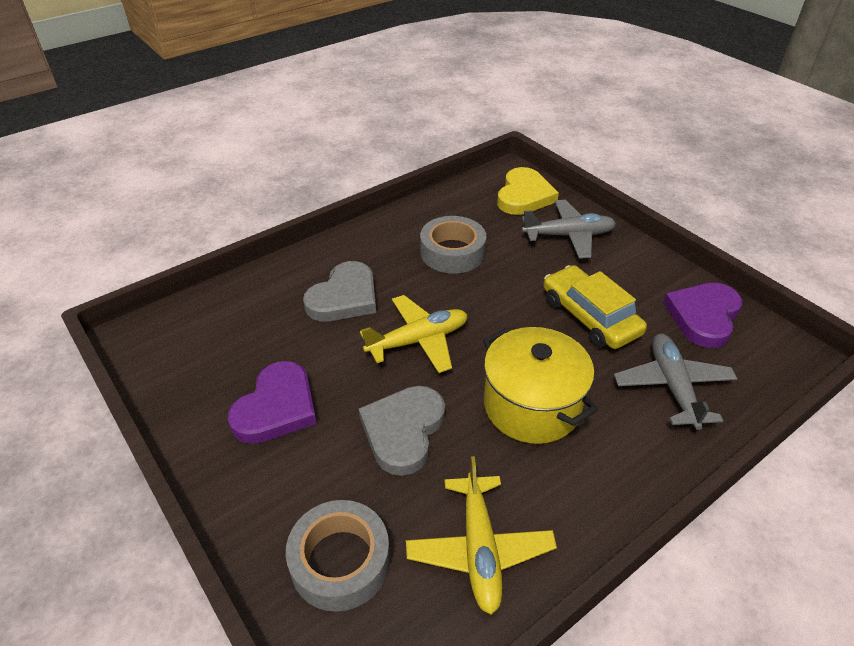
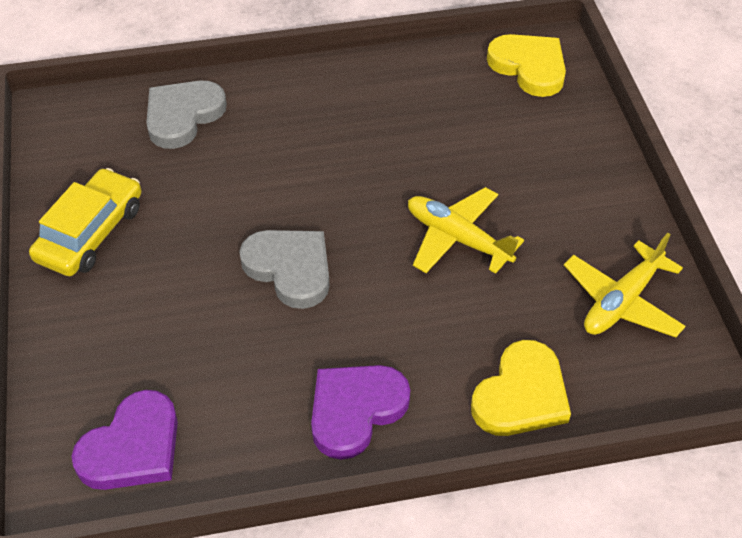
grey plane: 2 -> 0
grey tape: 2 -> 0
yellow heart: 1 -> 2
yellow pot: 1 -> 0

